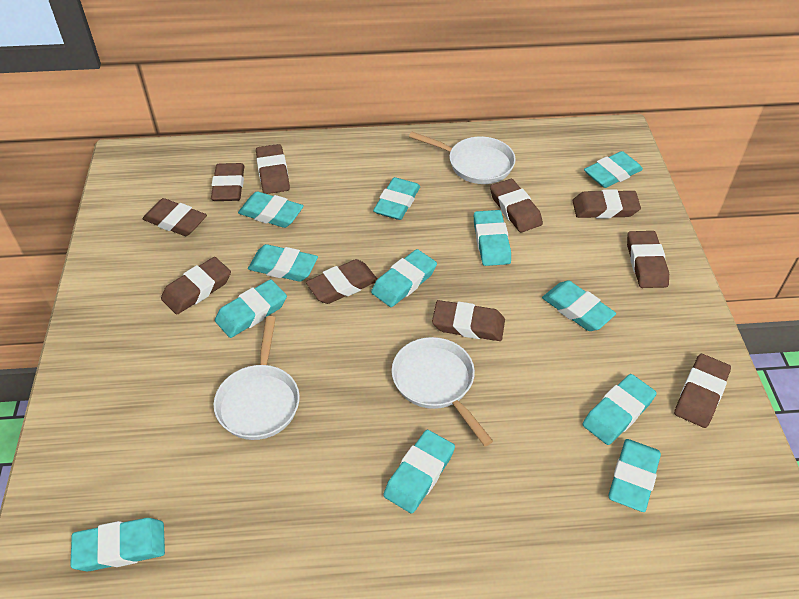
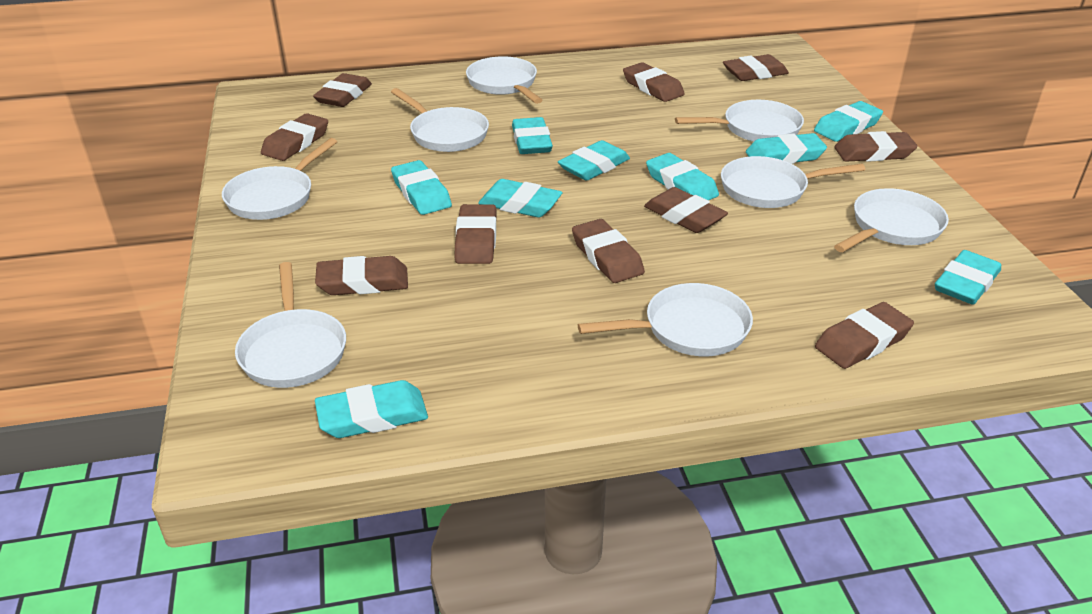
turquoise eraser: 12 -> 9
white pan: 3 -> 8

